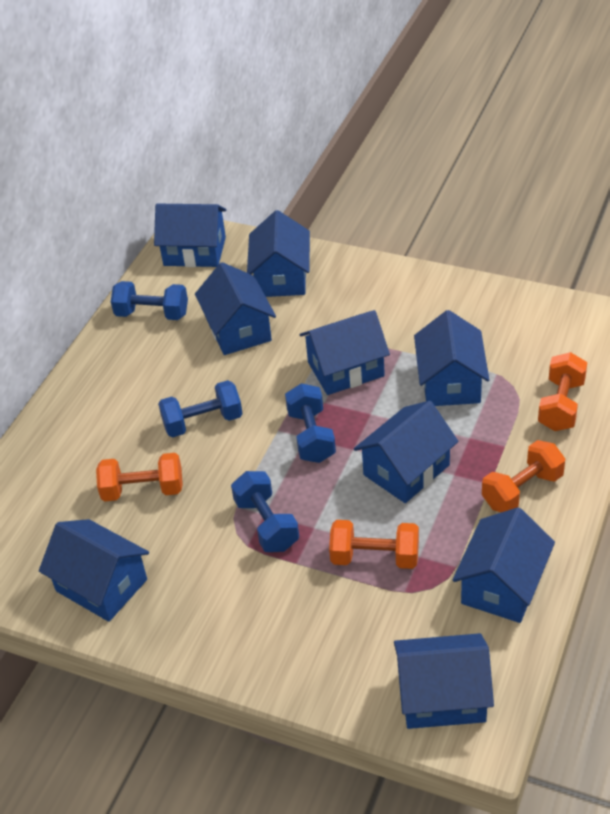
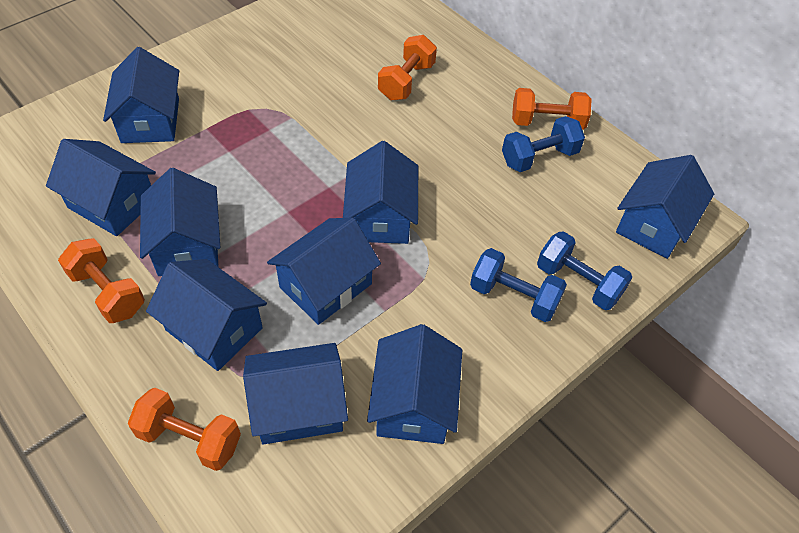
blue dumbbell: 4 -> 3

